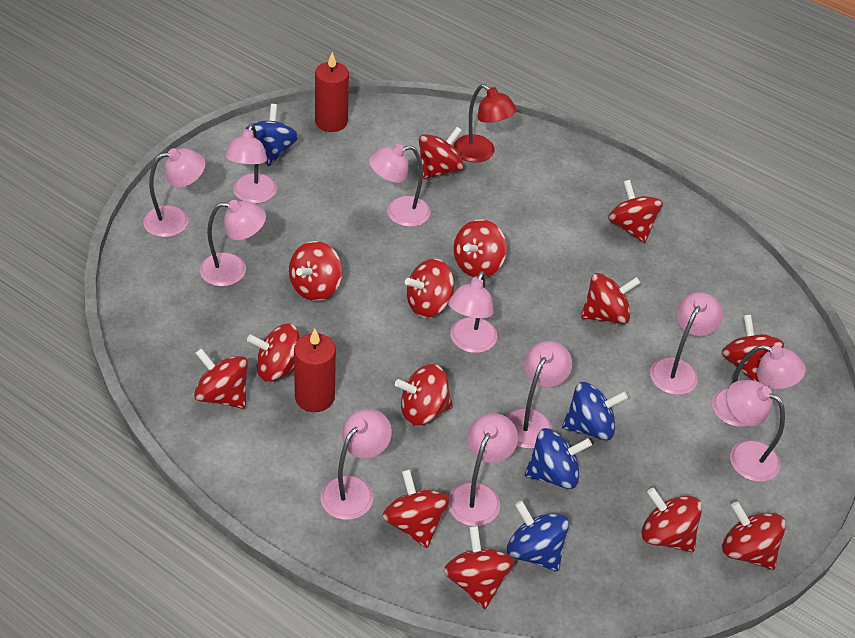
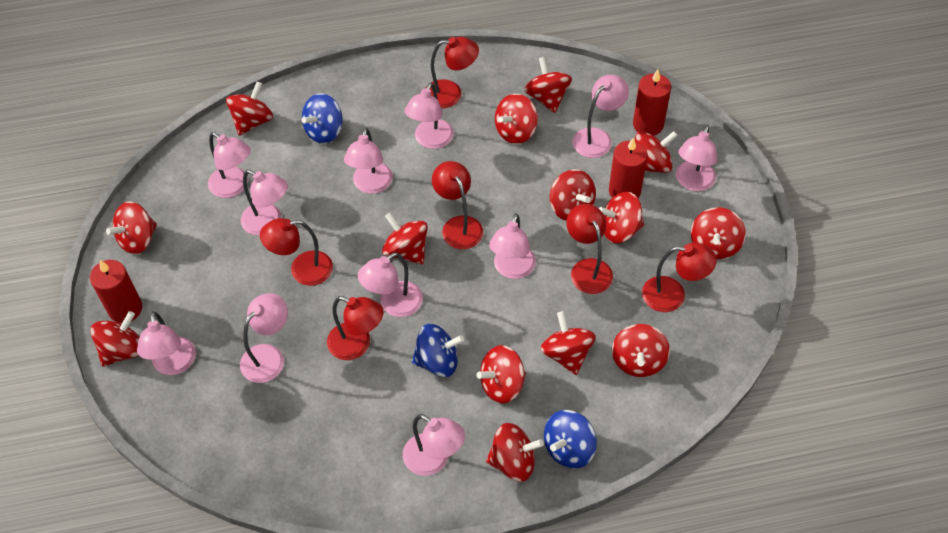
blue spinning top: 4 -> 3
red candle: 2 -> 3
red lamp: 1 -> 6

